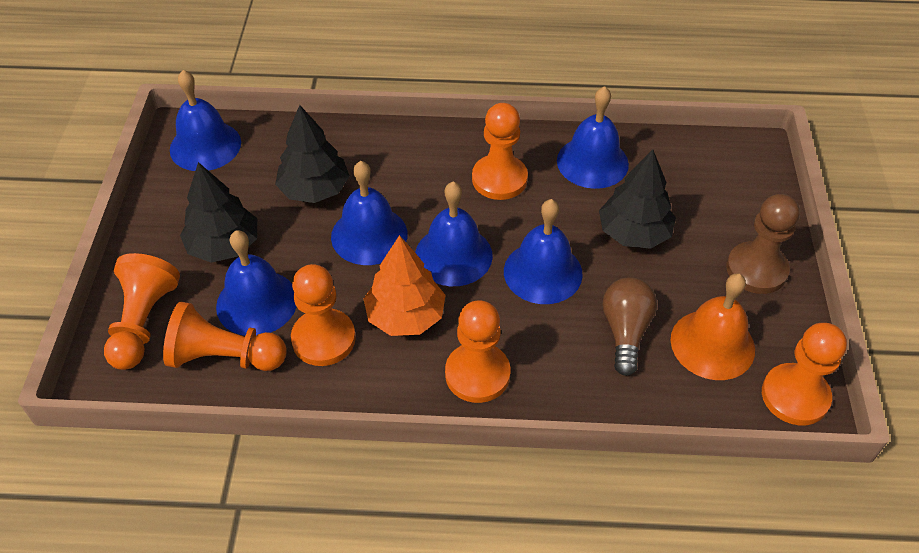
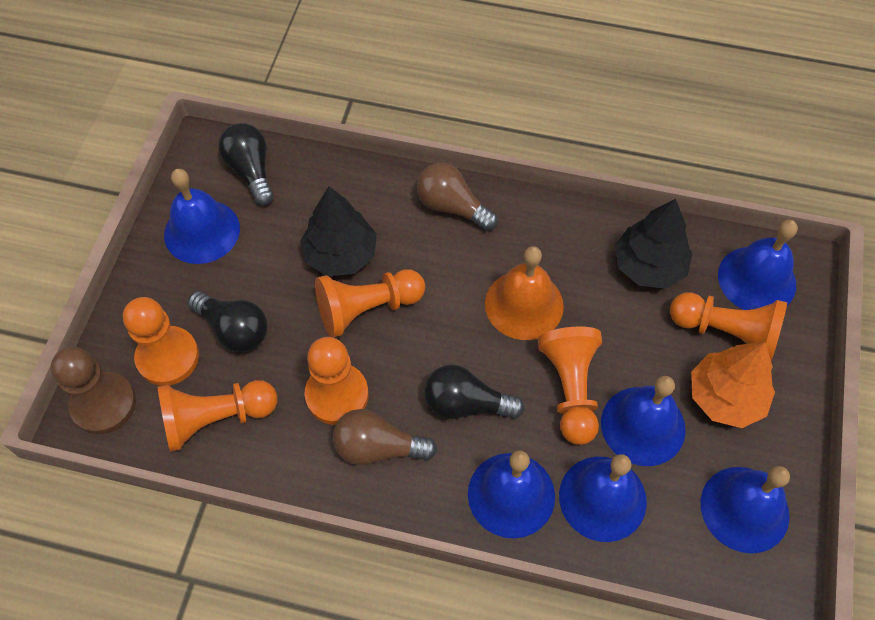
black light bulb: 0 -> 3
black tree: 3 -> 2
brown light bulb: 1 -> 2

